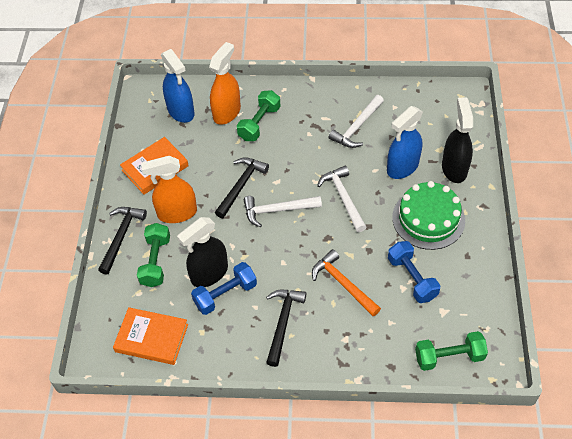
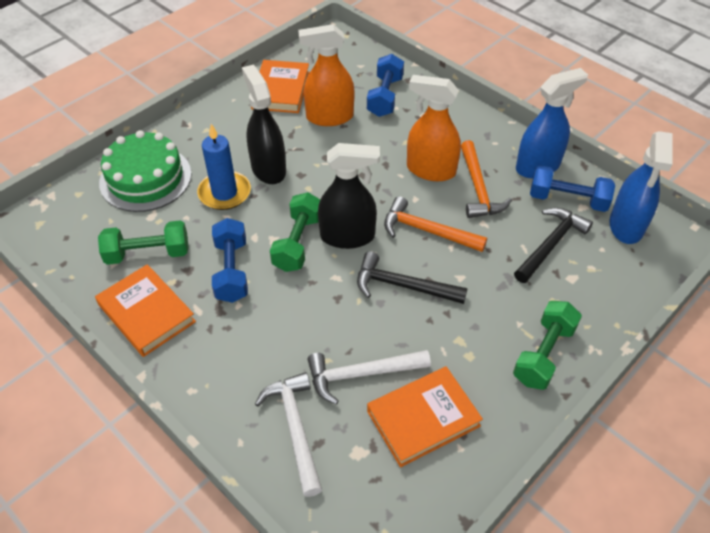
black hammer: 3 -> 2
blue candle: 0 -> 1
blue dumbbell: 2 -> 3
orange book: 2 -> 3
orange hammer: 1 -> 2
white hammer: 3 -> 2

